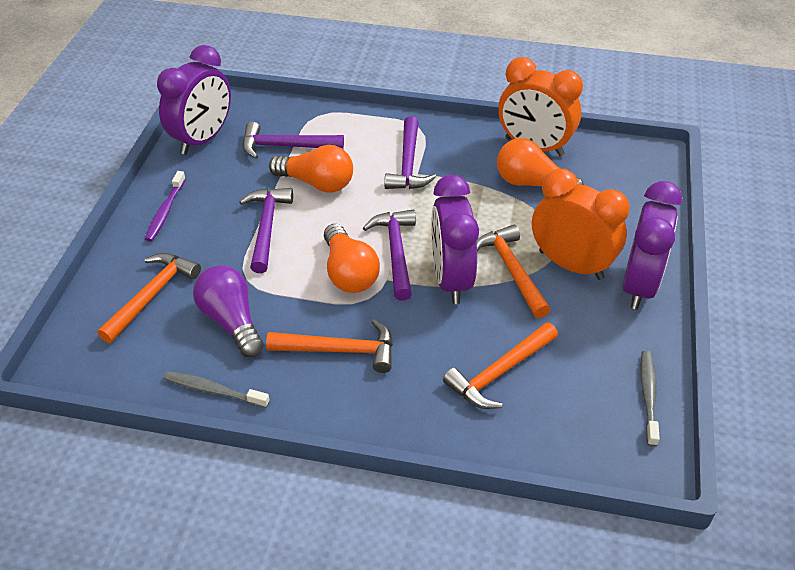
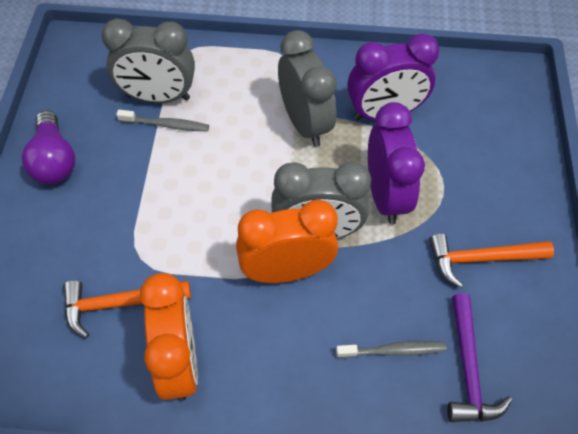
grey clock: 0 -> 3
orange hammer: 4 -> 2
orange light bulb: 3 -> 0
purple clock: 3 -> 2
purple hammer: 4 -> 1
purple toothbrush: 1 -> 0

